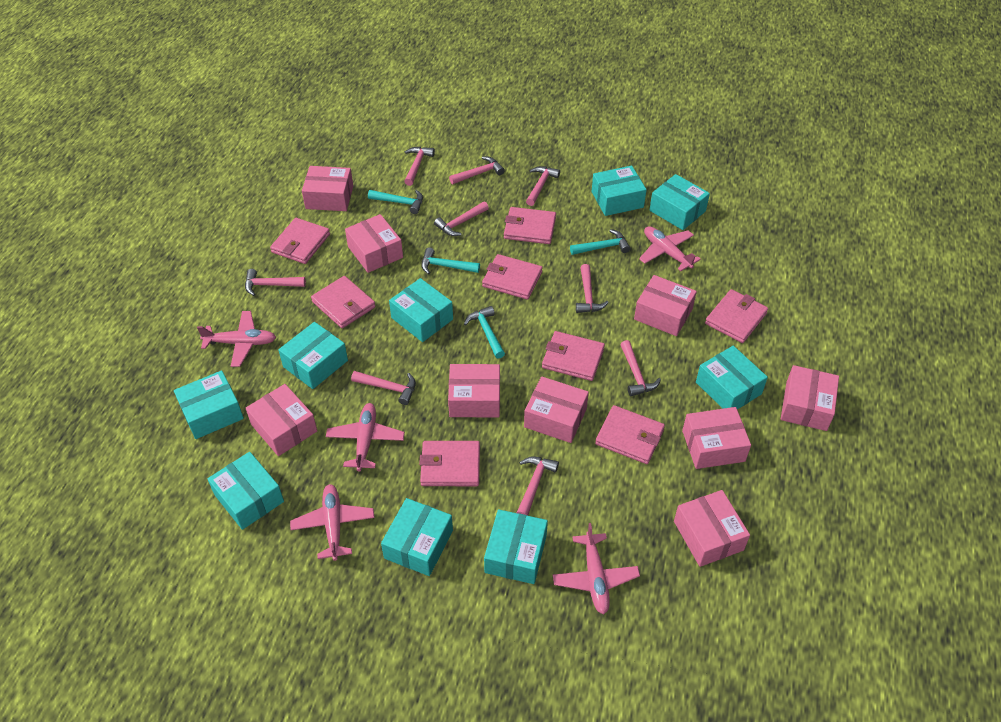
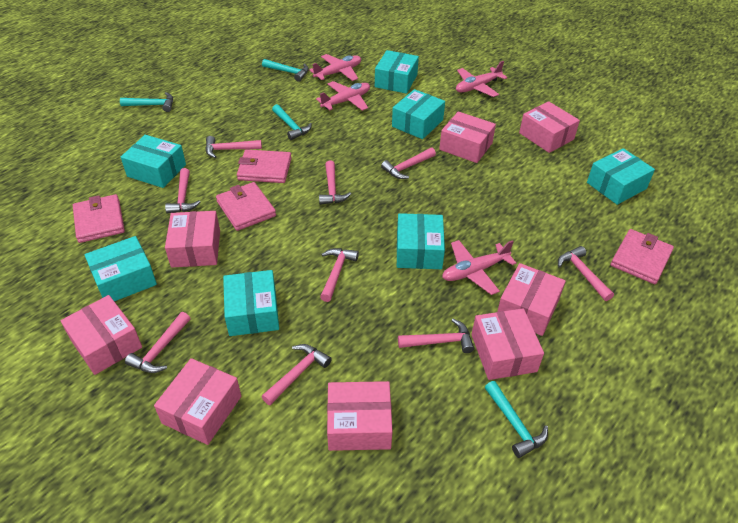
pink box: 9 -> 8
pink plane: 5 -> 4
pink wallet: 8 -> 4
turquoise box: 9 -> 7

